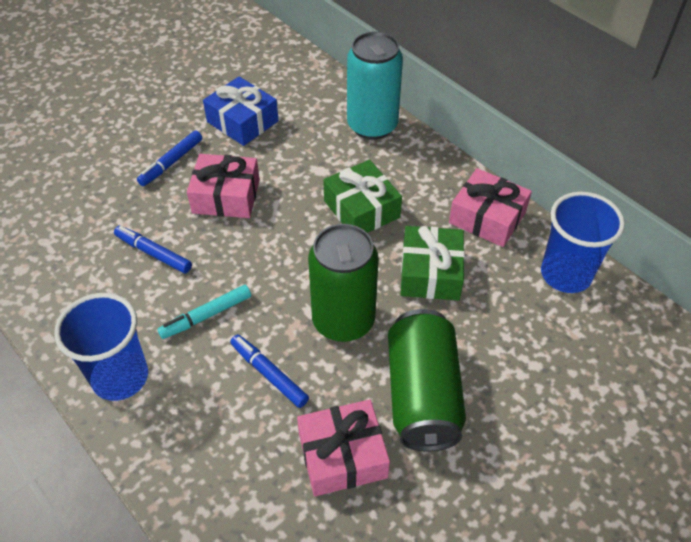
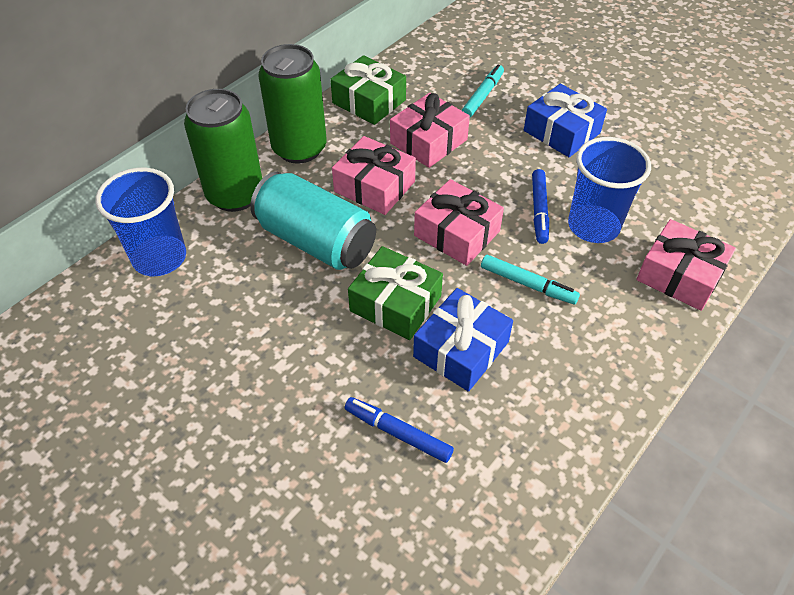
blue gift: 1 -> 2
blue marker: 3 -> 2
pink gift: 3 -> 4
turquoise marker: 1 -> 2

